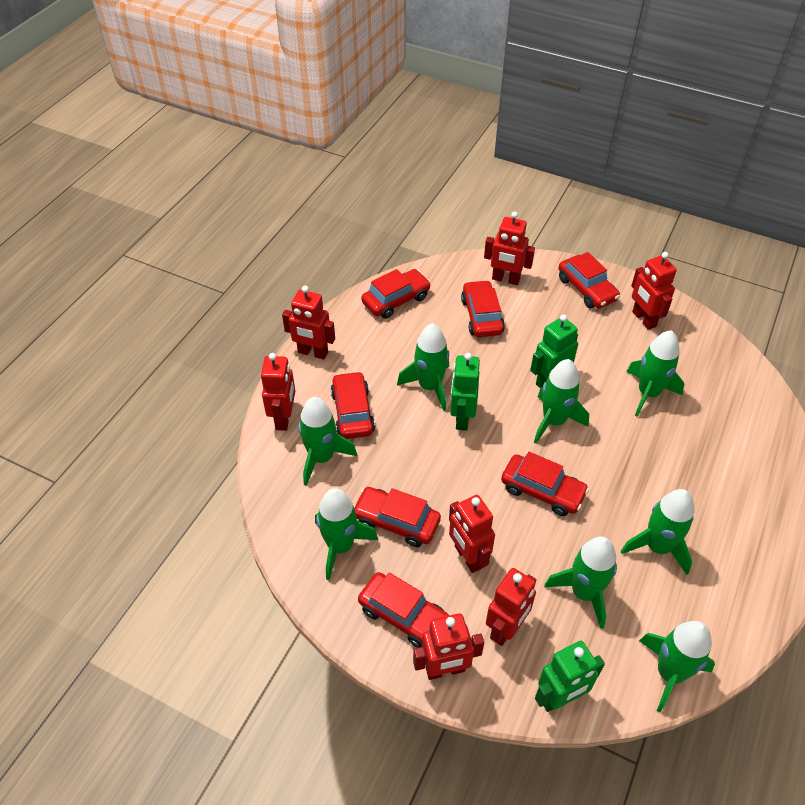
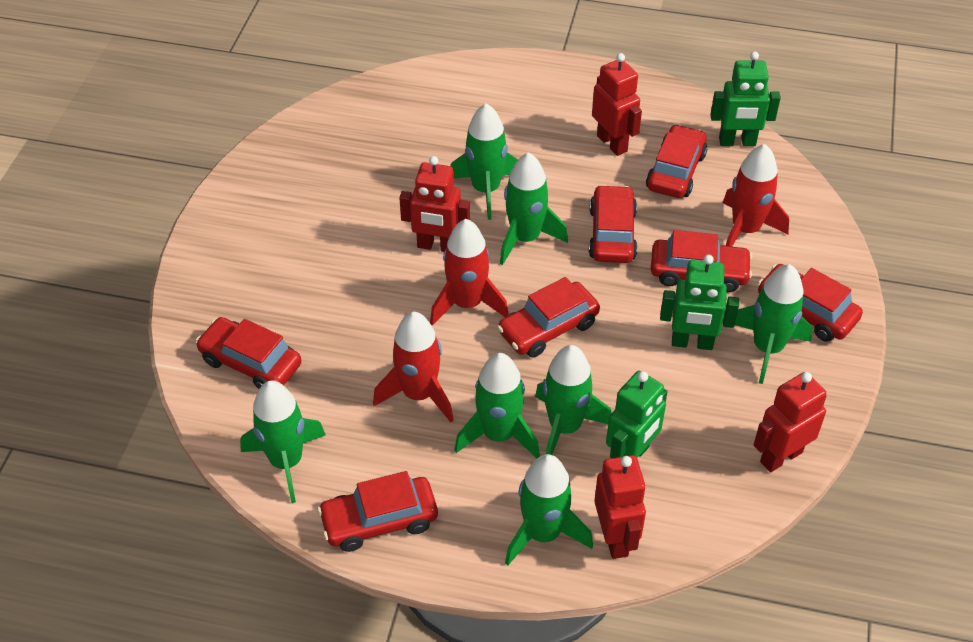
green rocket: 8 -> 7
red robot: 7 -> 4
red rocket: 0 -> 3

